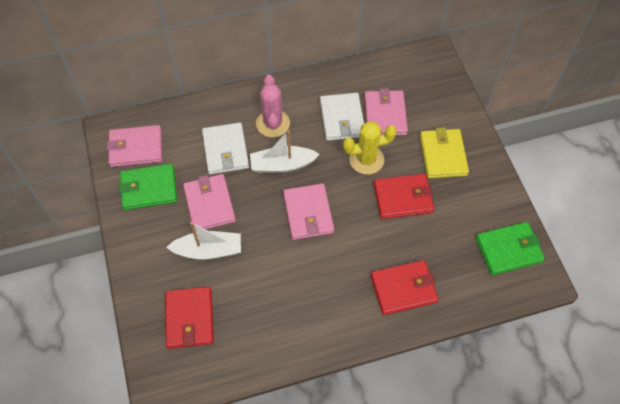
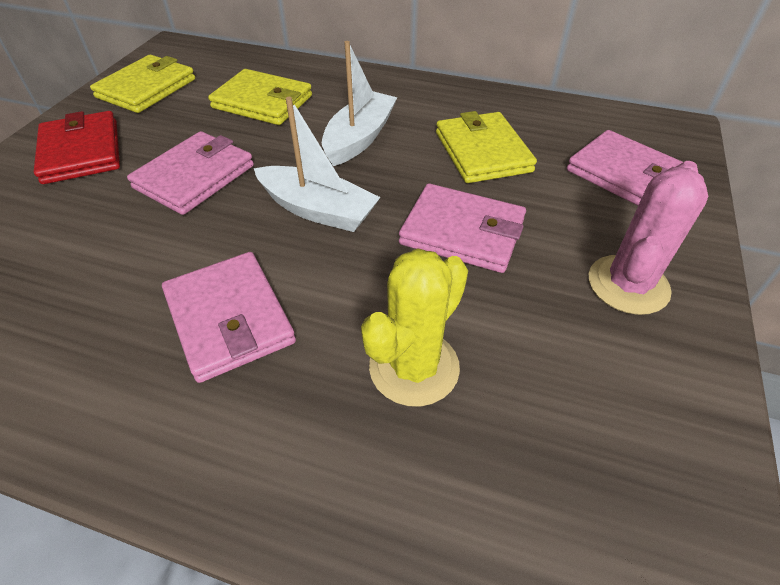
green wallet: 2 -> 0
red wallet: 3 -> 1
white wallet: 2 -> 0
yellow wallet: 1 -> 3

